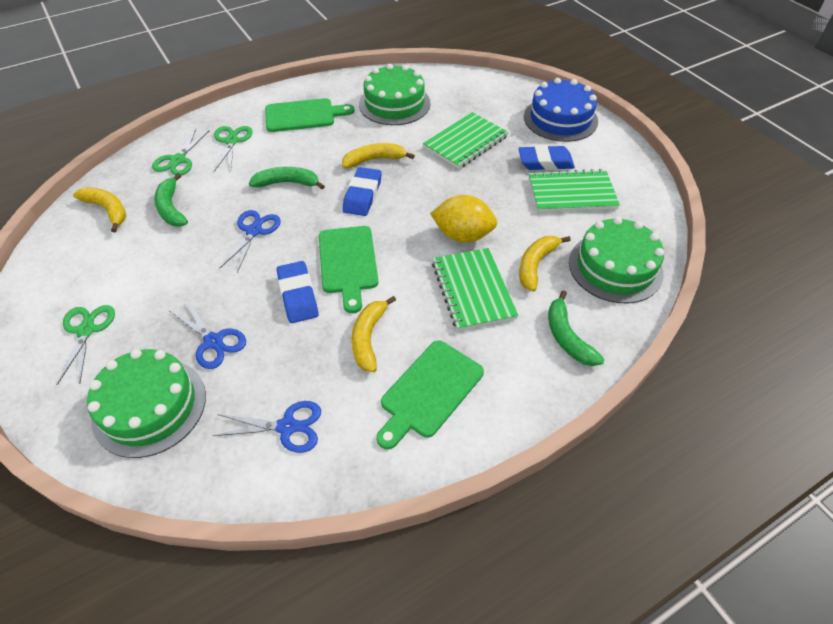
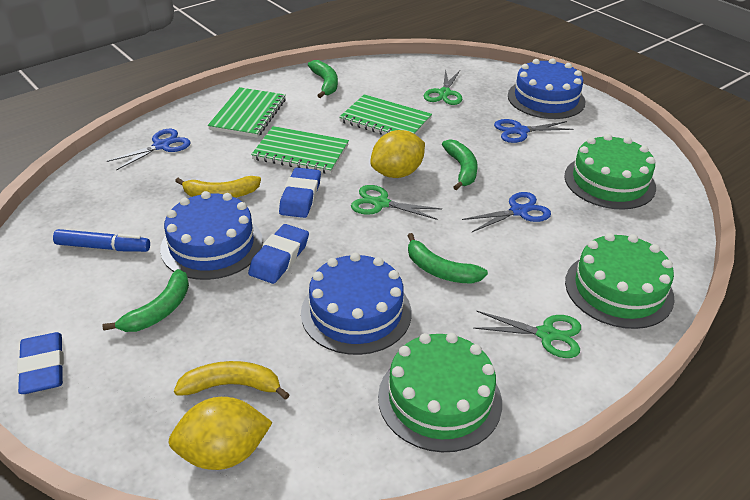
blue cake: 1 -> 3
blue marker: 0 -> 1
green banana: 3 -> 4
green cutting board: 3 -> 0
yellow banana: 4 -> 2
yellow lemon: 1 -> 2

